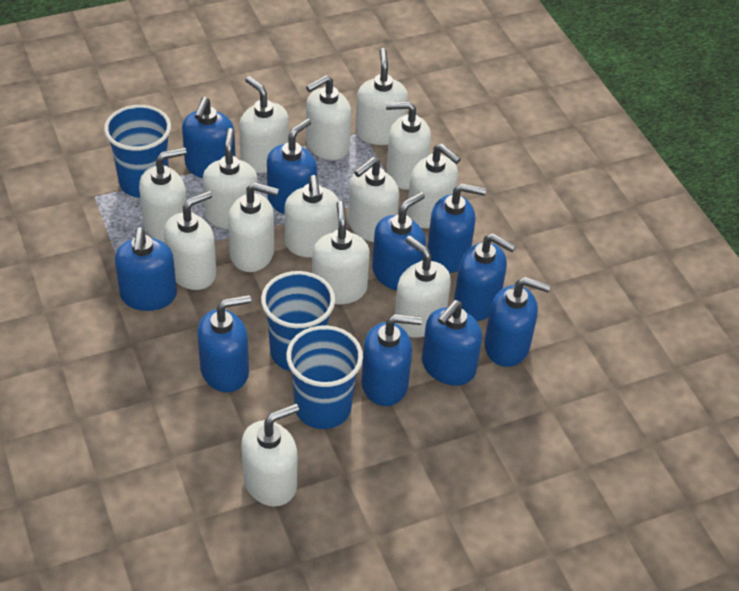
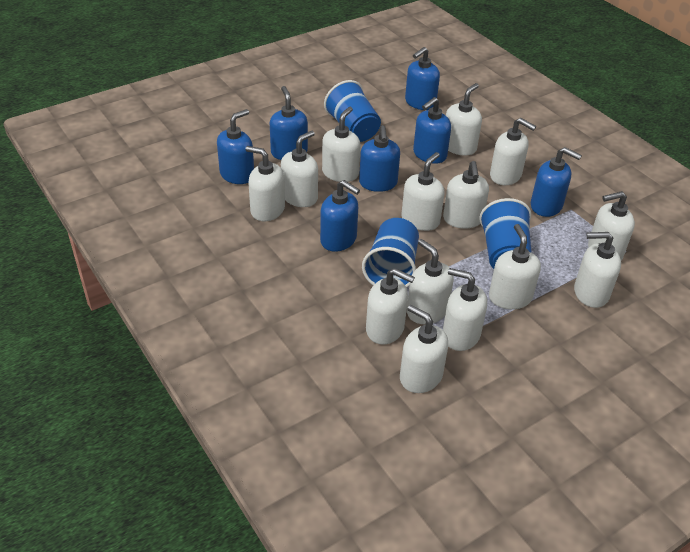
blue soap dispenser: 10 -> 7

